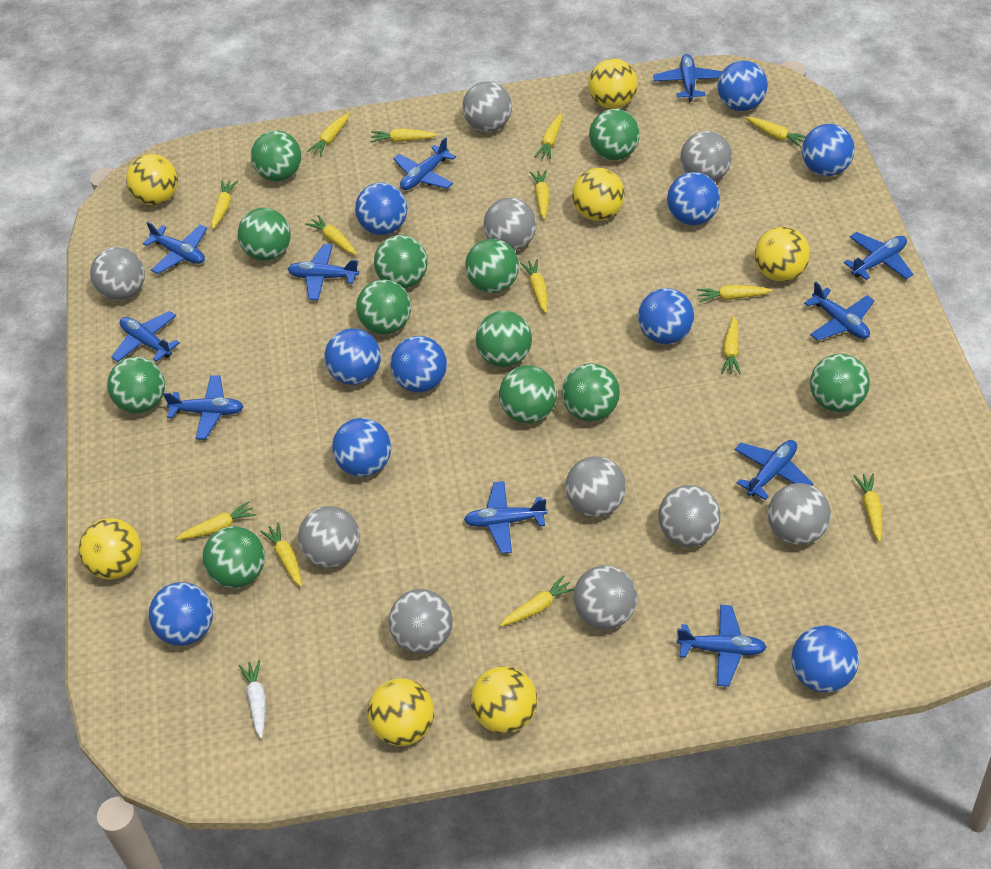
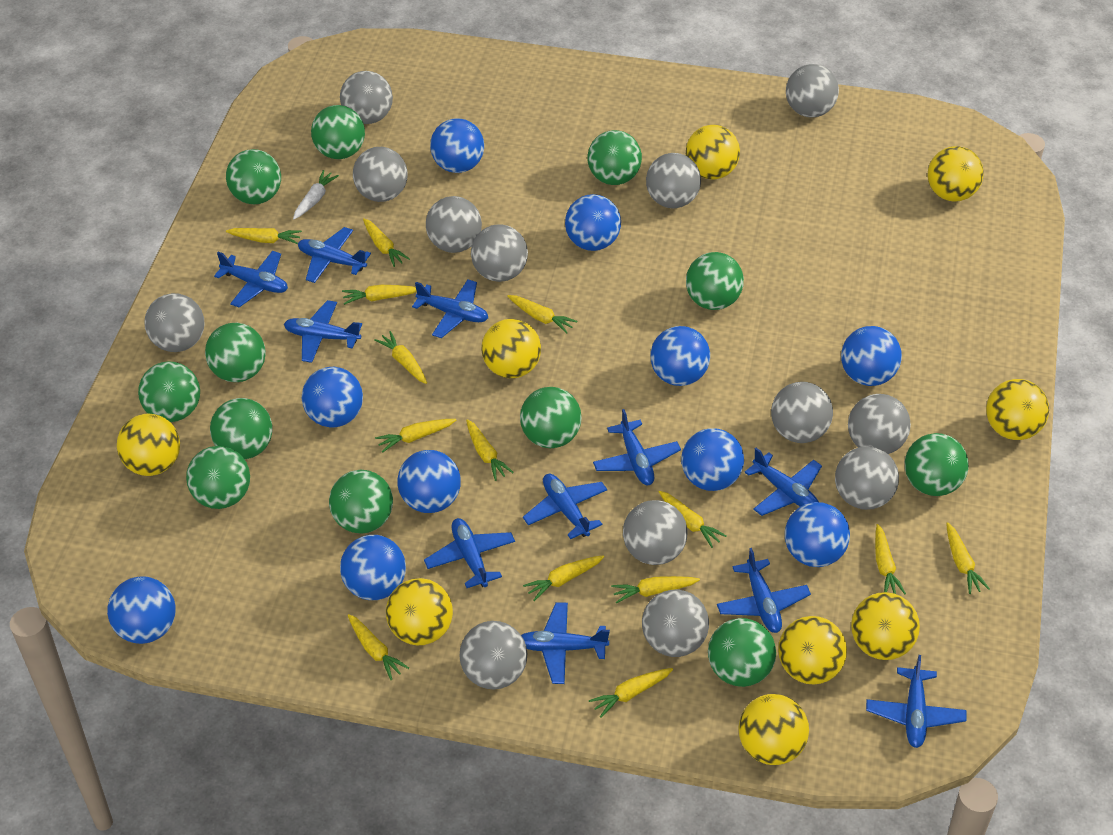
grey ball: 10 -> 13
yellow ball: 7 -> 9

